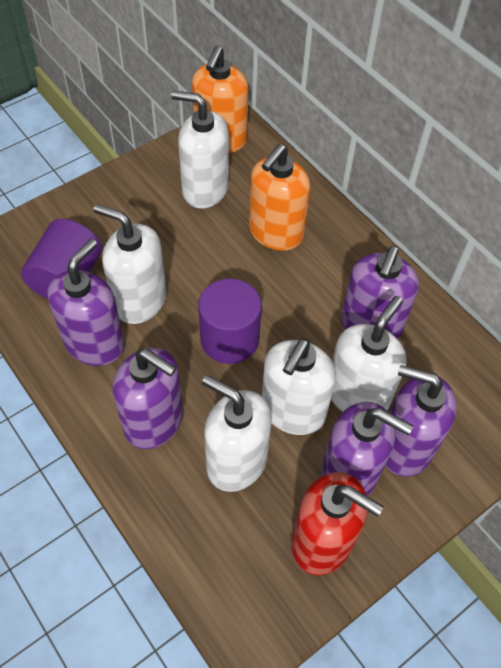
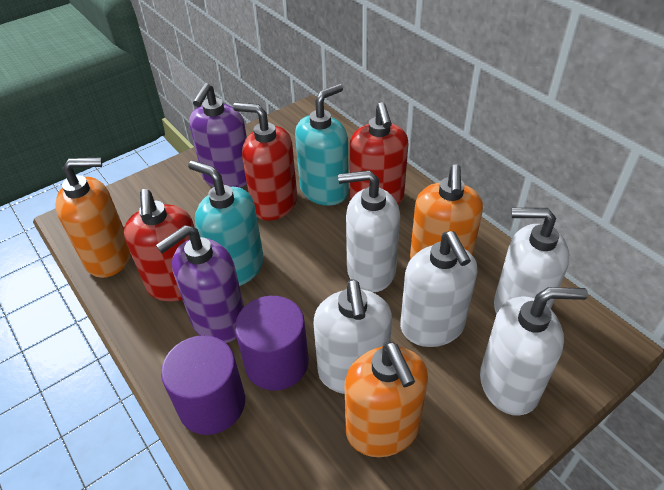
orange soap dispenser: 2 -> 3
purple soap dispenser: 5 -> 2
red soap dispenser: 1 -> 3
turquoise soap dispenser: 0 -> 2

